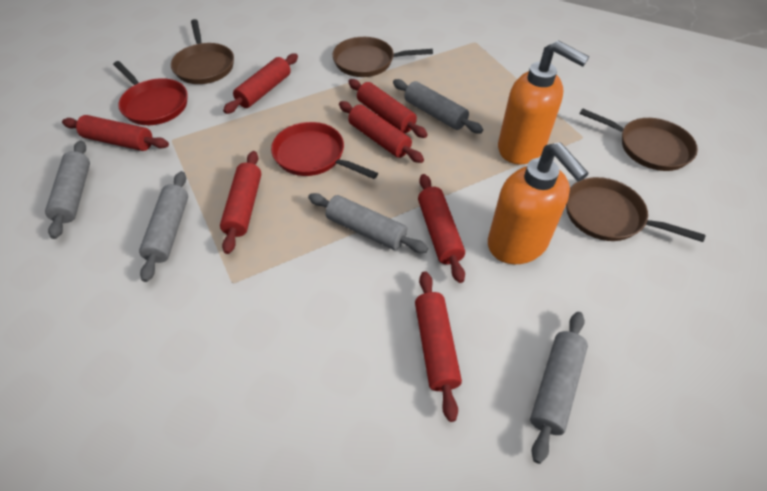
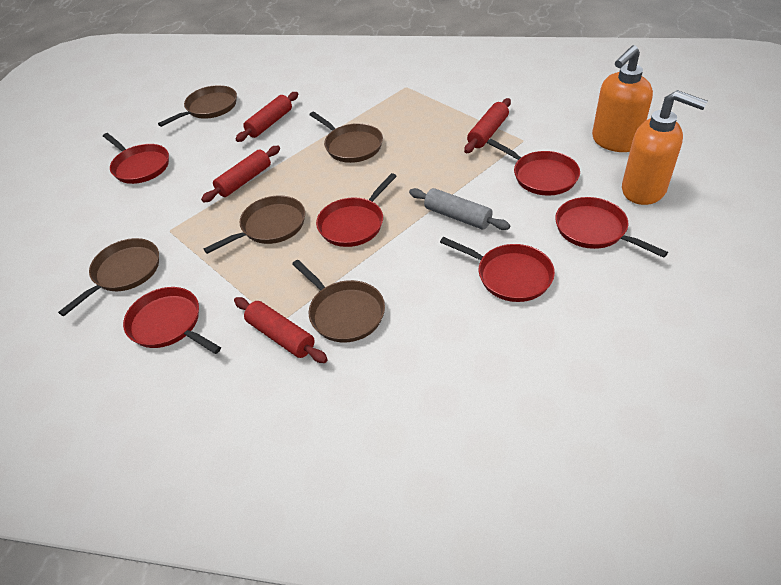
brown pan: 4 -> 5
grey rolling pin: 5 -> 1
red pan: 2 -> 6
red rolling pin: 7 -> 4

